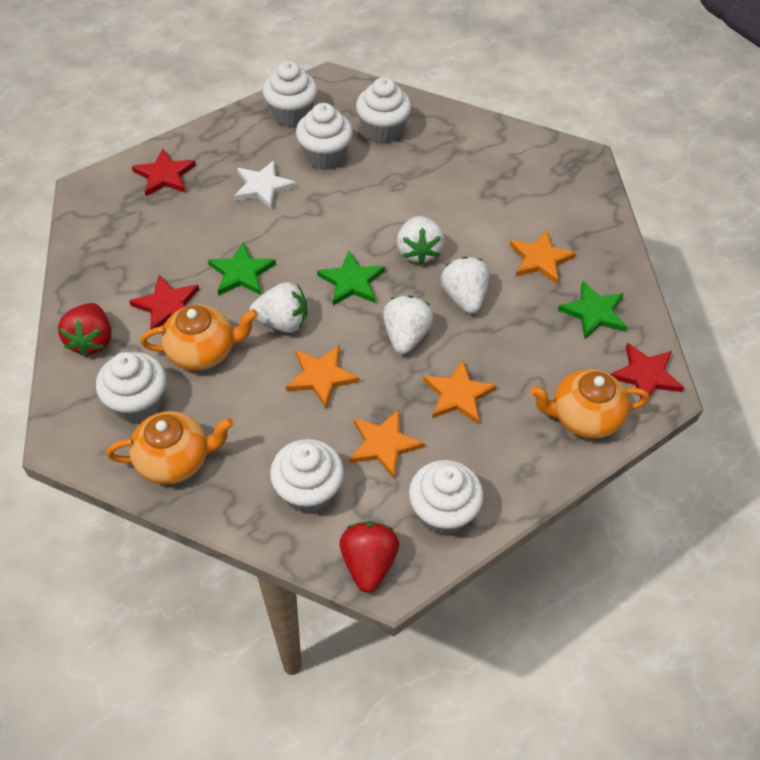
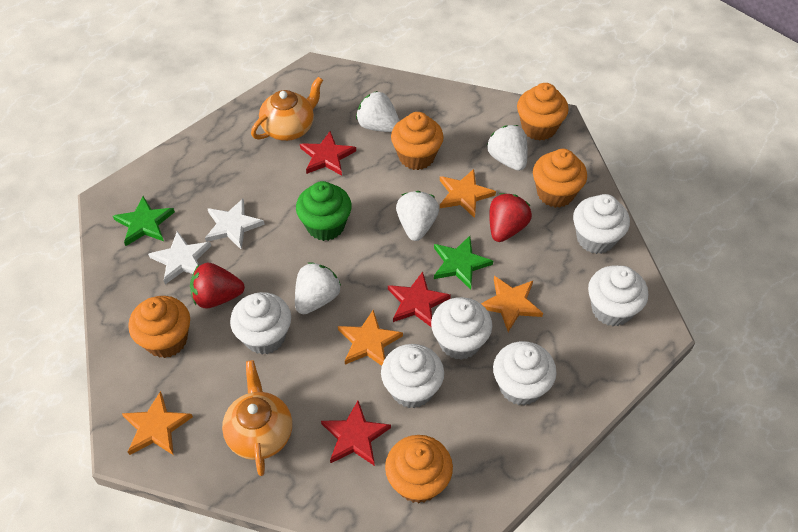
green cupcake: 0 -> 1
green star: 3 -> 2
orange cupcake: 0 -> 5
orange teapot: 3 -> 2
white star: 1 -> 2

